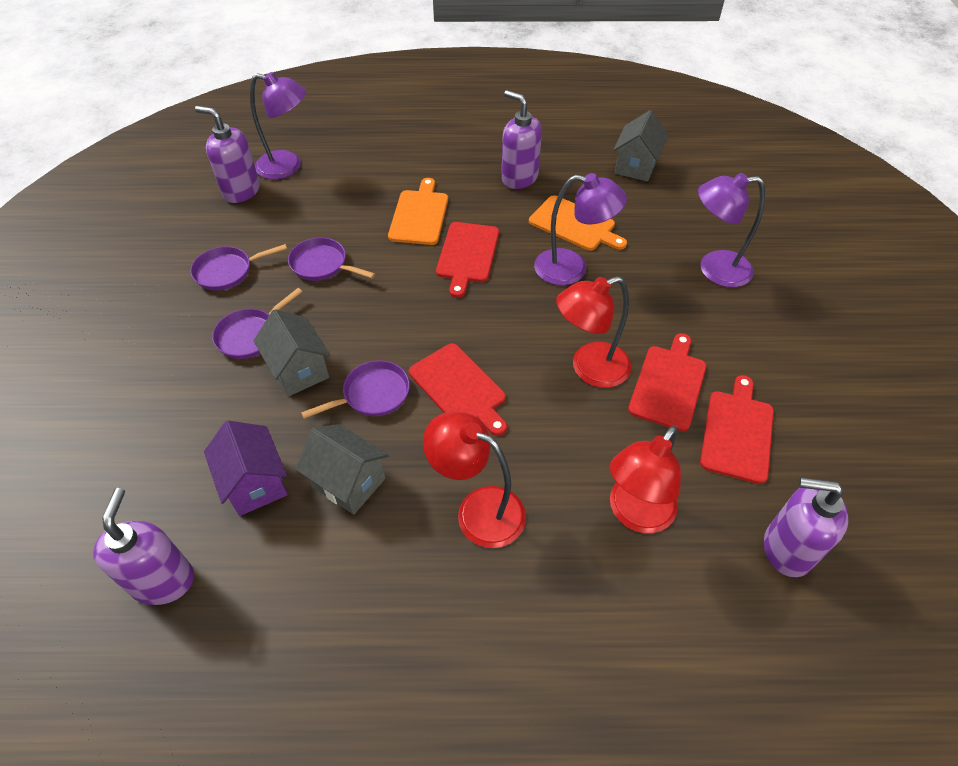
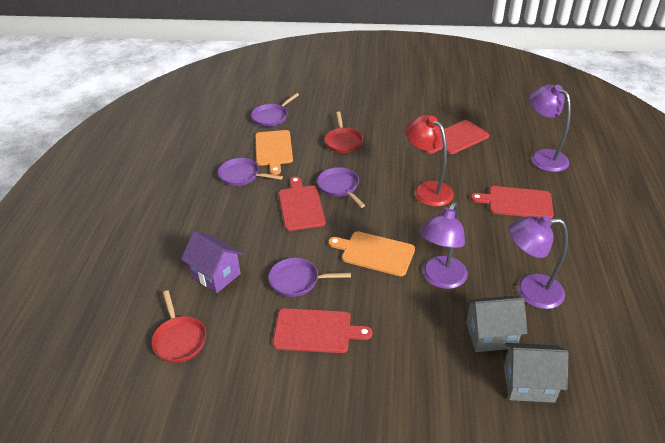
grey house: 3 -> 2
purple soap dispenser: 4 -> 0
red lamp: 3 -> 1
red pan: 0 -> 2

